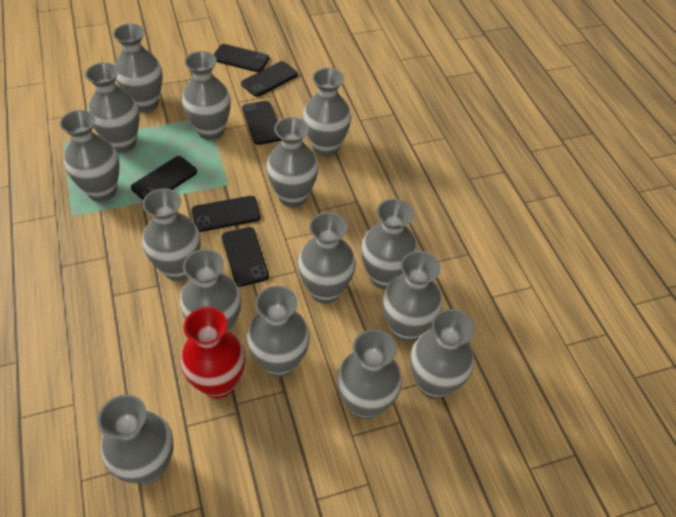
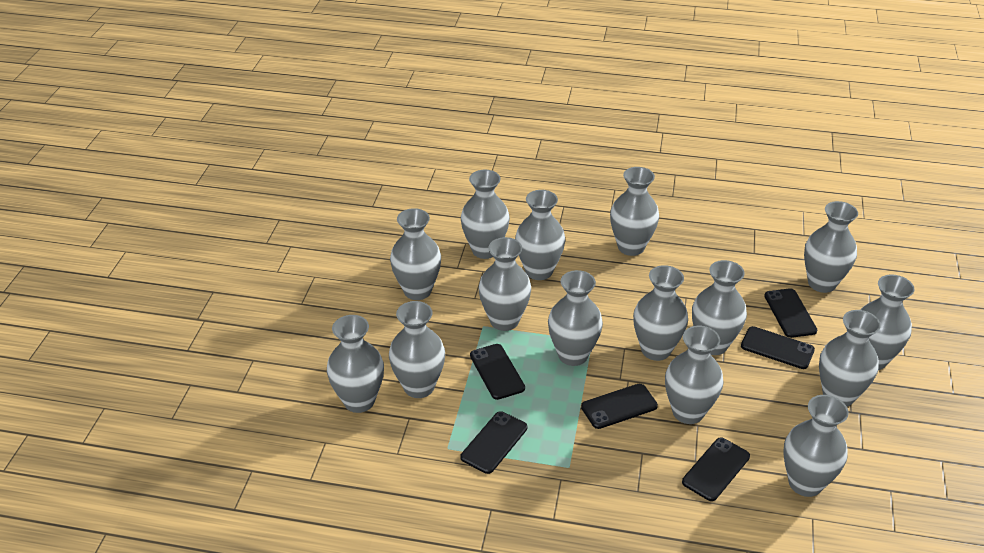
red vase: 1 -> 0

